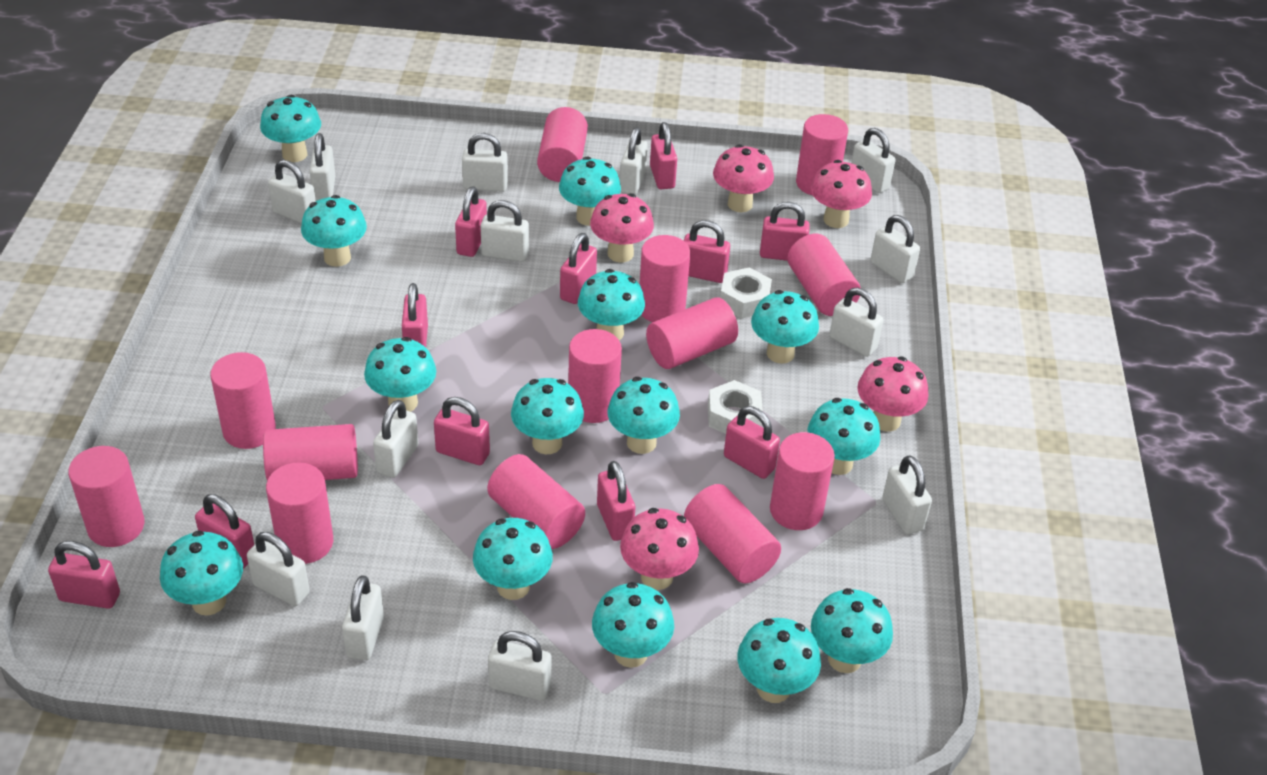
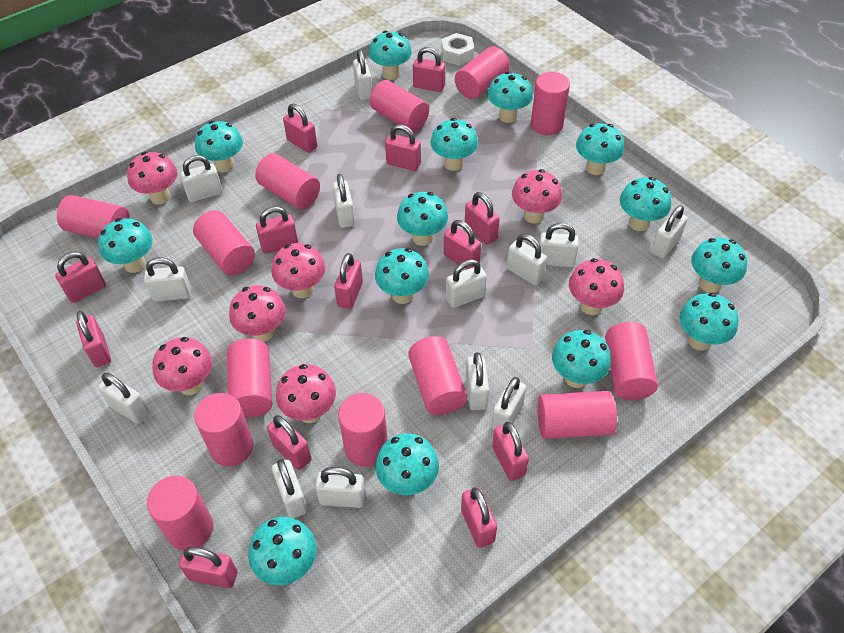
pink mushroom: 5 -> 7
pink padlock: 11 -> 13
white nut: 2 -> 1

